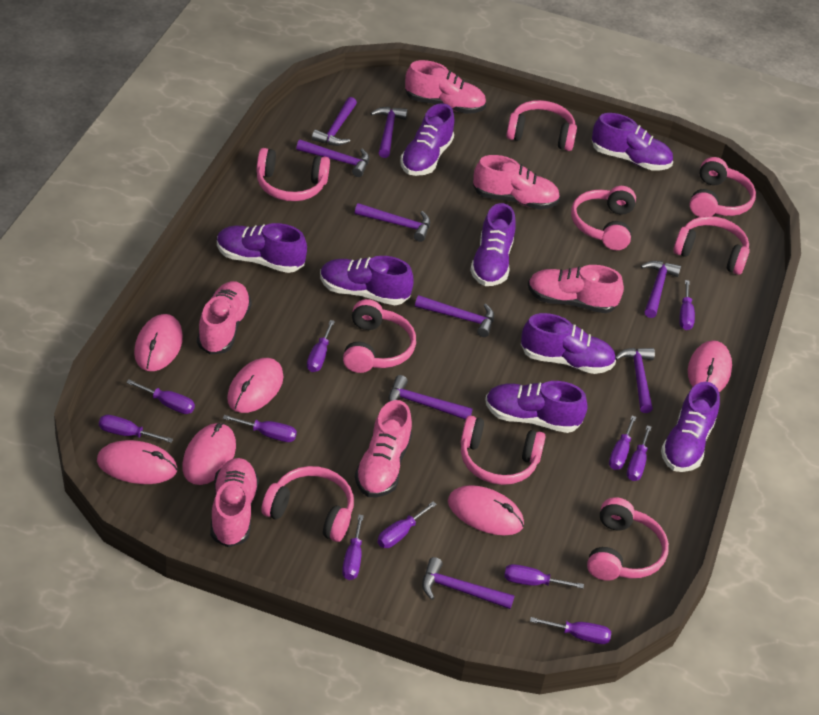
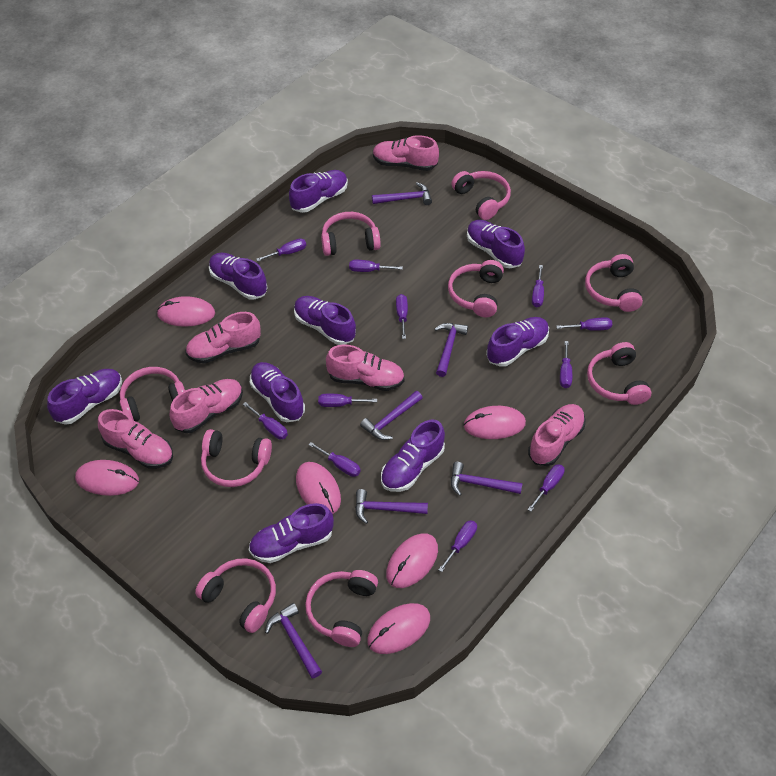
purple hammer: 9 -> 6
purple shoe: 8 -> 9

